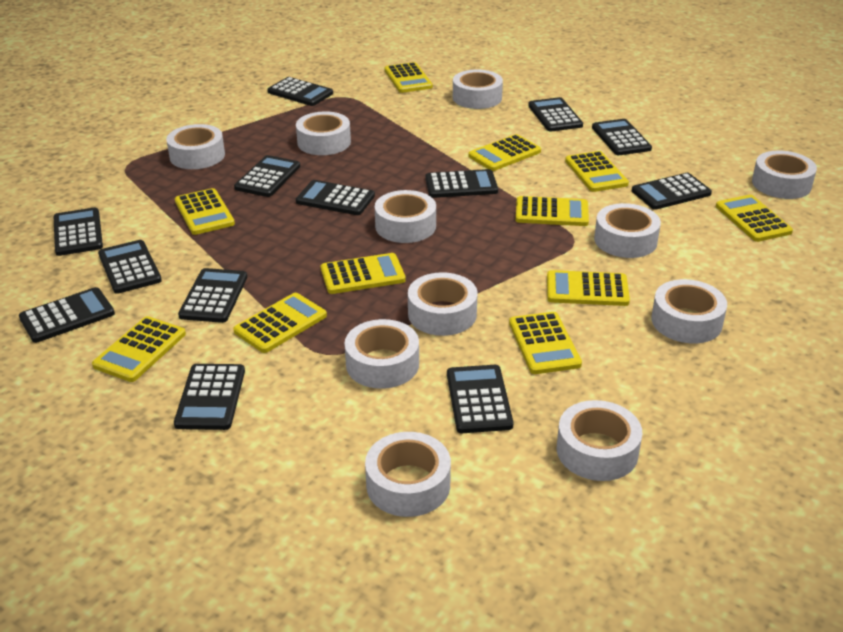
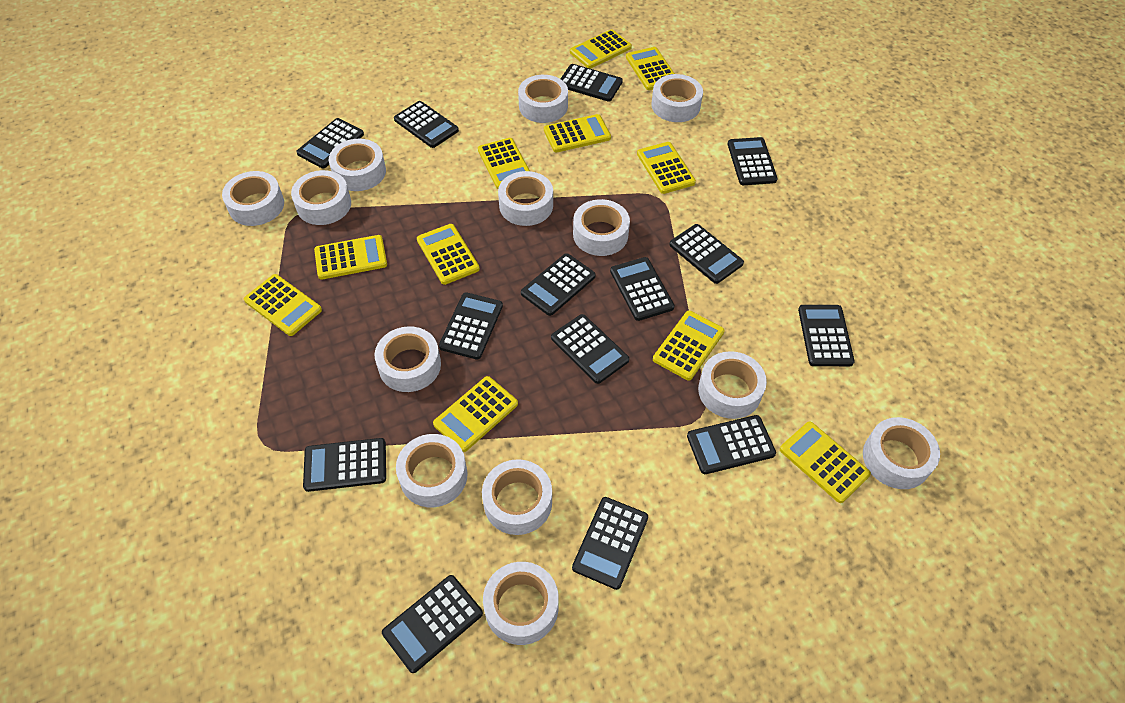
black calculator: 13 -> 14
white tape: 11 -> 13

